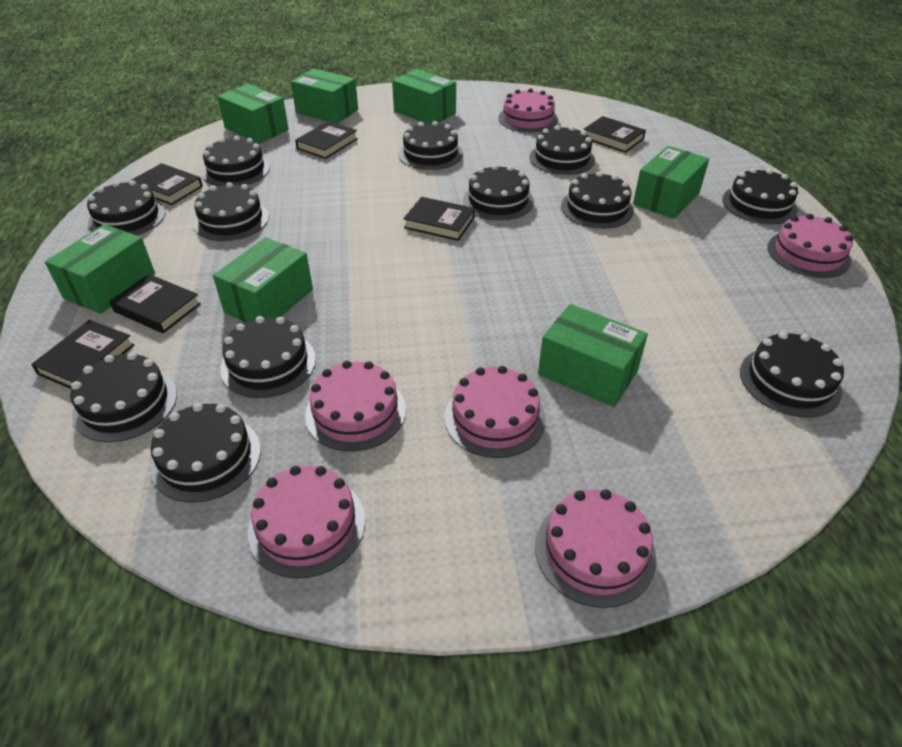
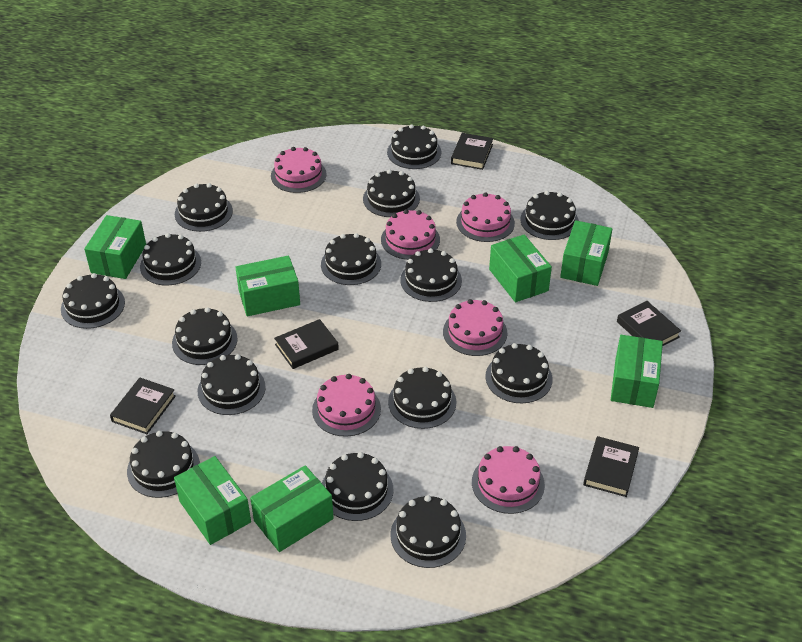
black book: 6 -> 5
black cake: 12 -> 15

